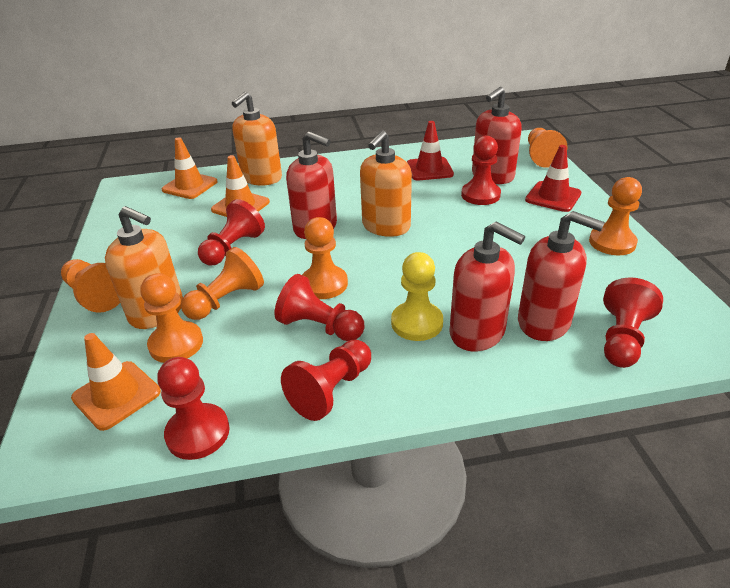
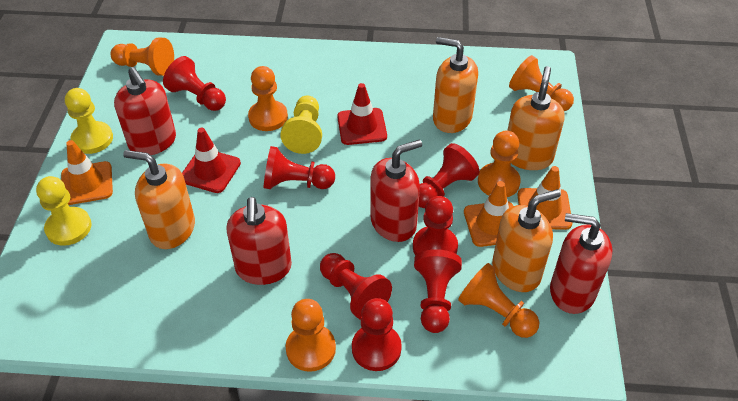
orange soap dispenser: 3 -> 4
red pawn: 6 -> 7
yellow pawn: 1 -> 3

